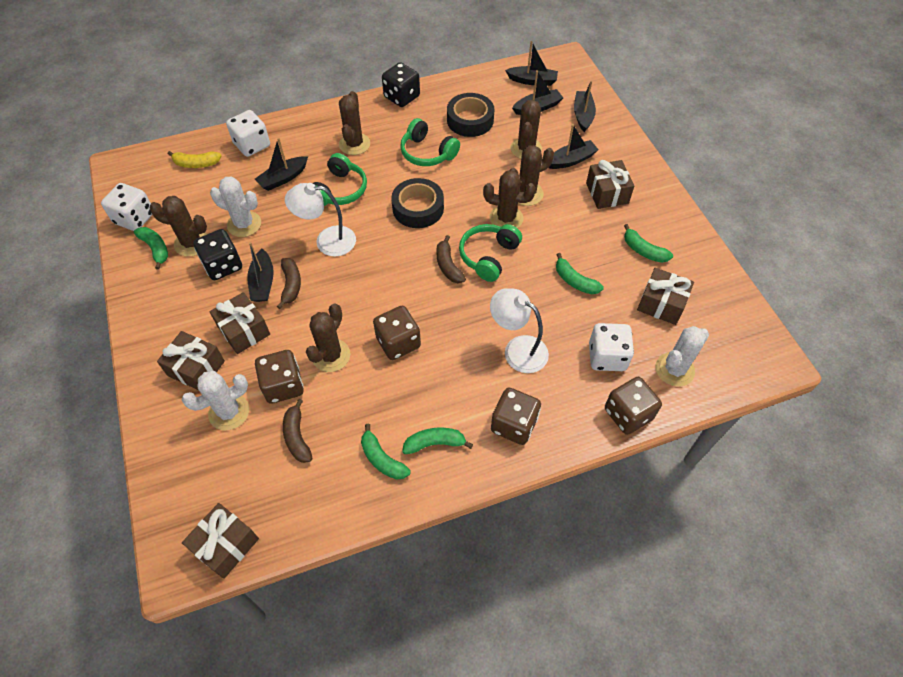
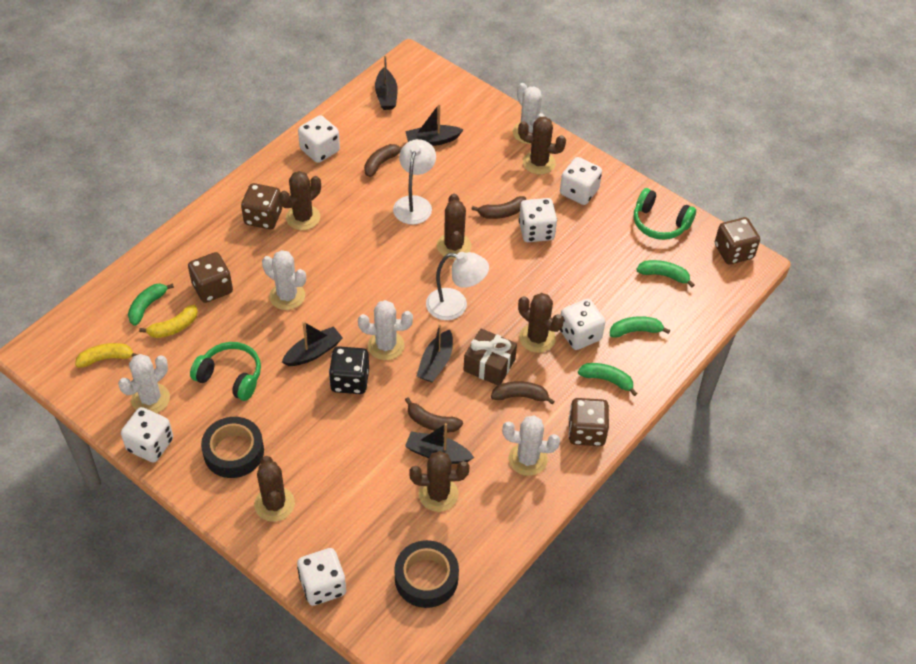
black boat: 6 -> 5
black dice: 2 -> 1
brown banana: 3 -> 4
brown gift: 5 -> 1
green banana: 5 -> 4
green headphones: 3 -> 2
white cactus: 3 -> 5
white dice: 3 -> 6
yellow banana: 1 -> 2

